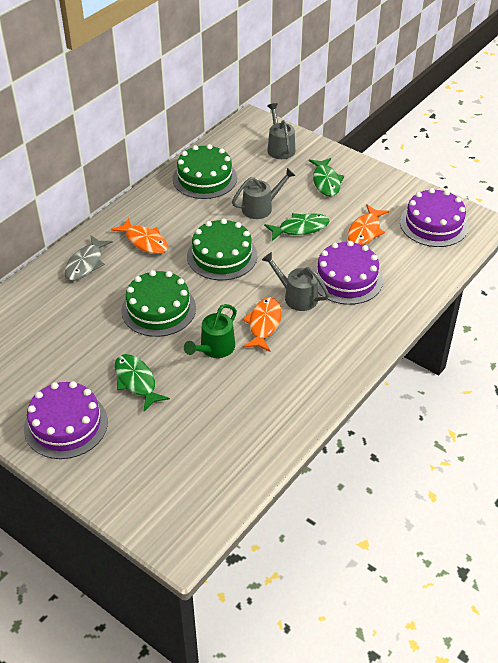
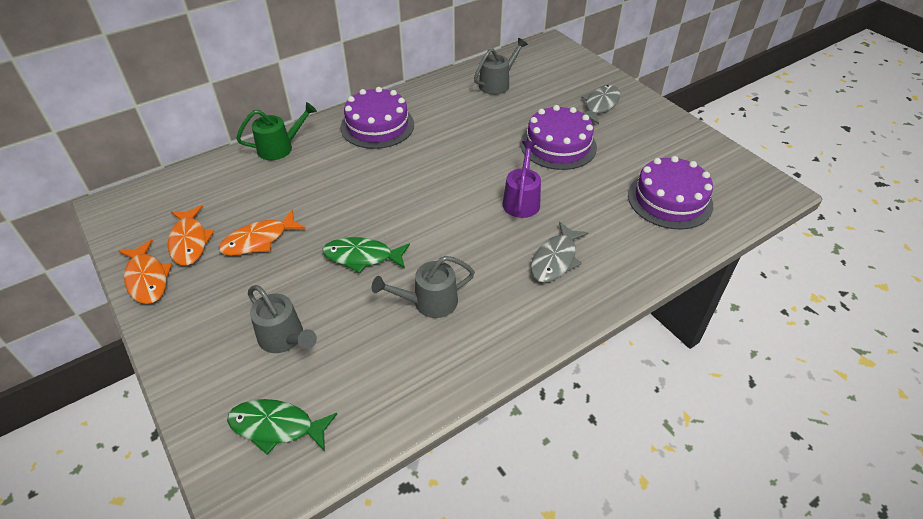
green cake: 3 -> 0
green fish: 3 -> 2
grey fish: 1 -> 2
purple watering can: 0 -> 1

